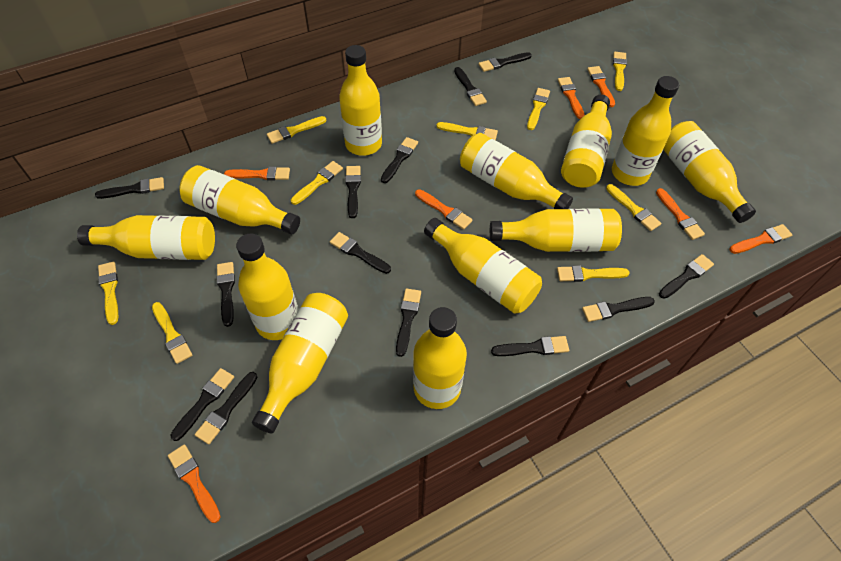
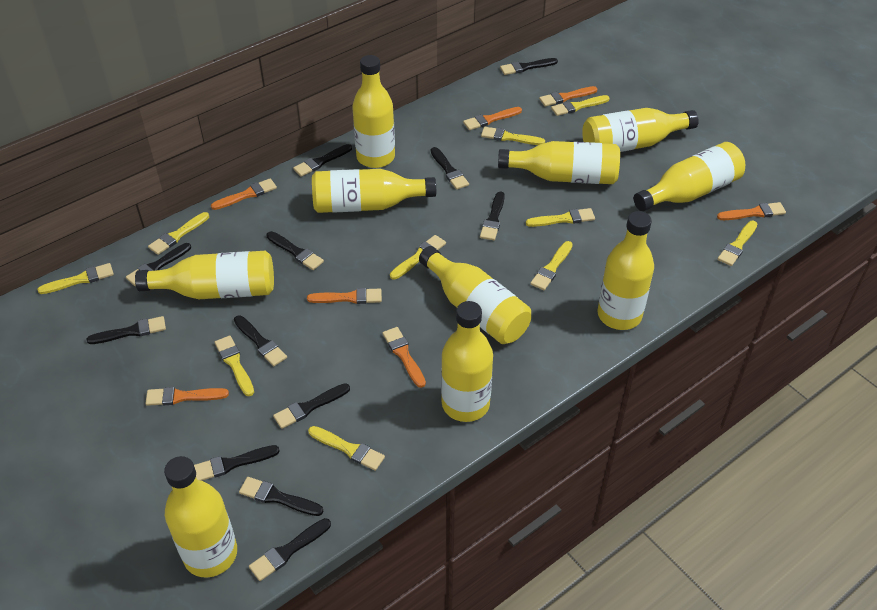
black brush: 13 -> 12
yellow bottle: 12 -> 10
yellow brush: 9 -> 10

